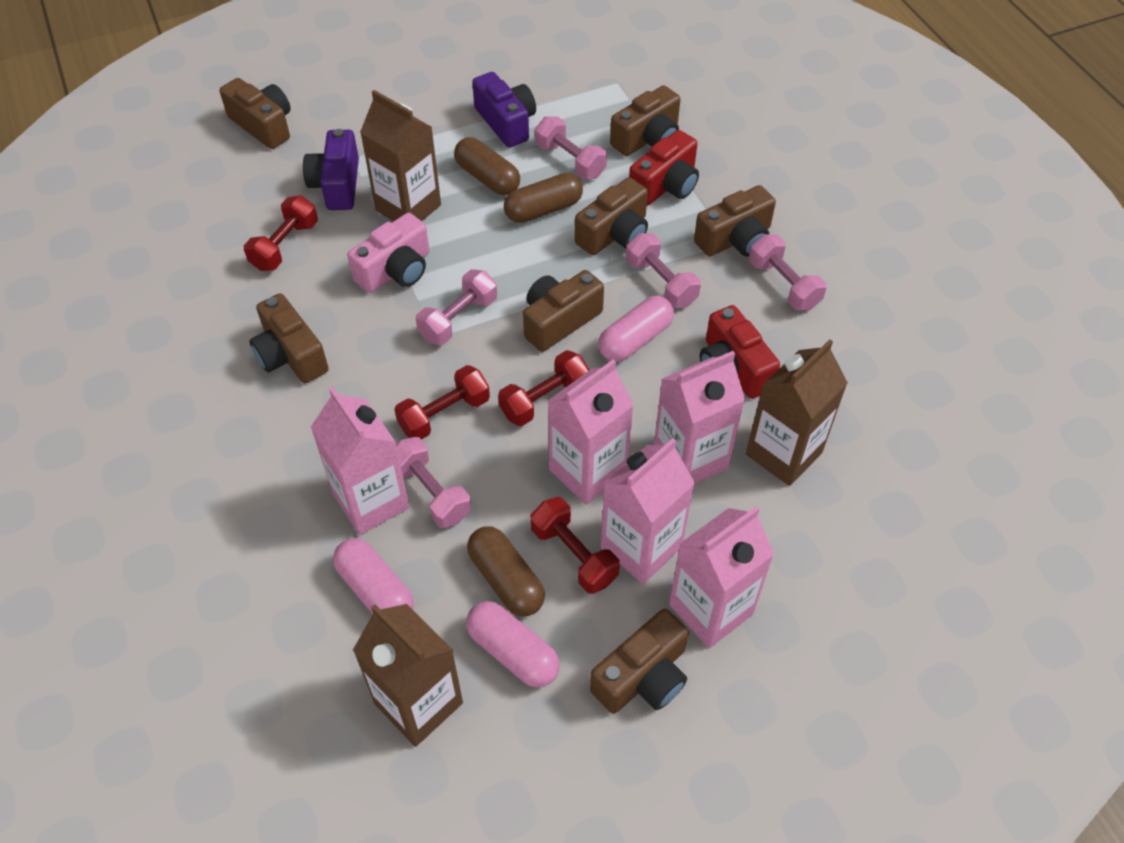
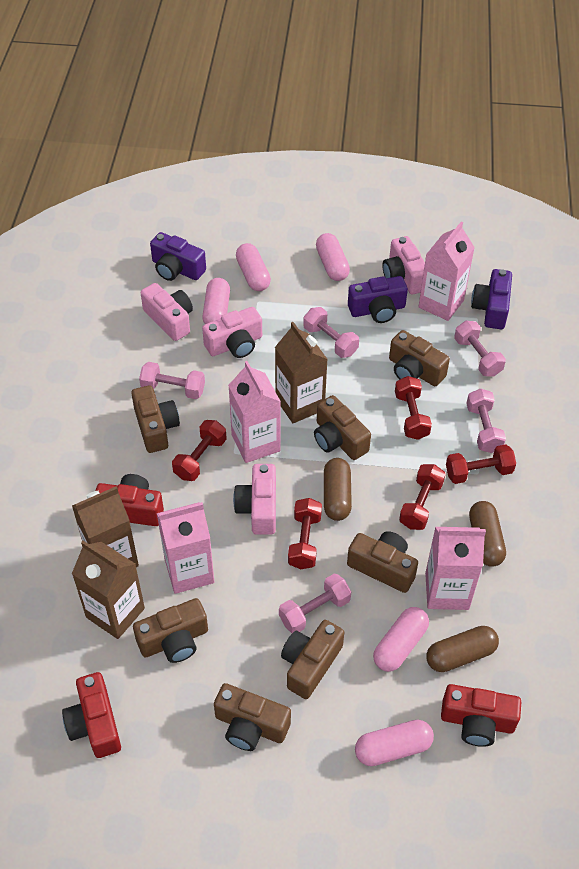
pink camera: 1 -> 4
pink capsule: 3 -> 5
pink carton: 5 -> 4
purple camera: 2 -> 3
red camera: 2 -> 3
red dumbbell: 4 -> 5

